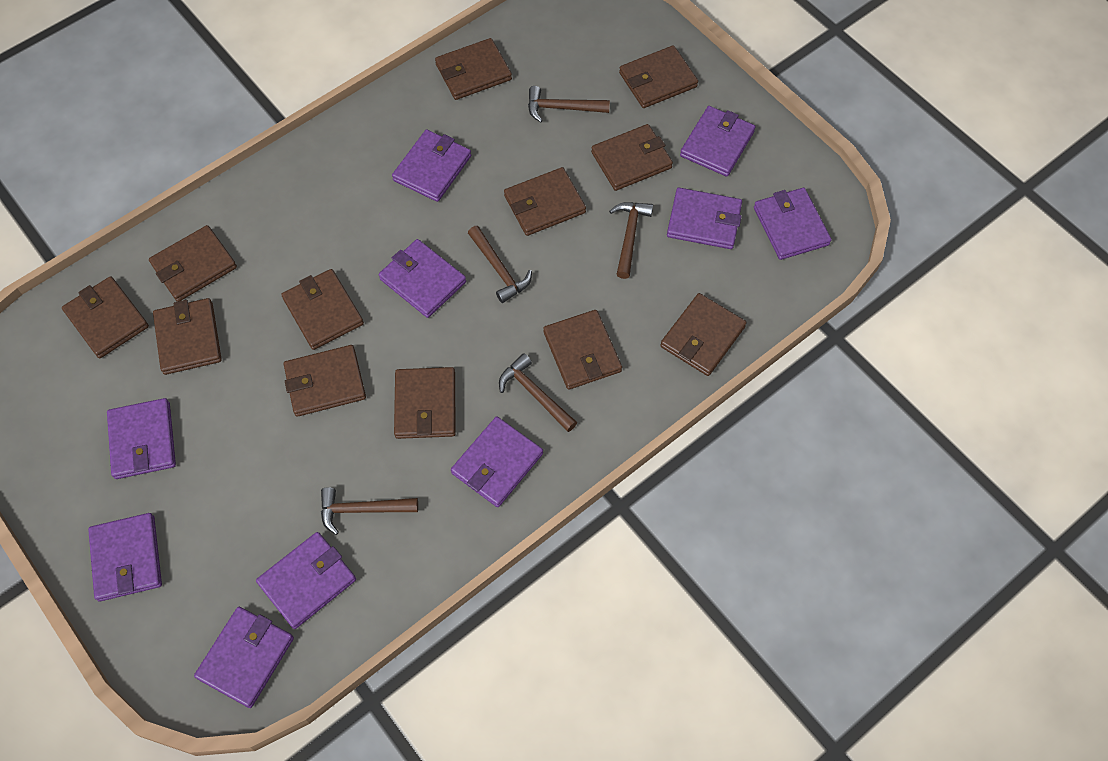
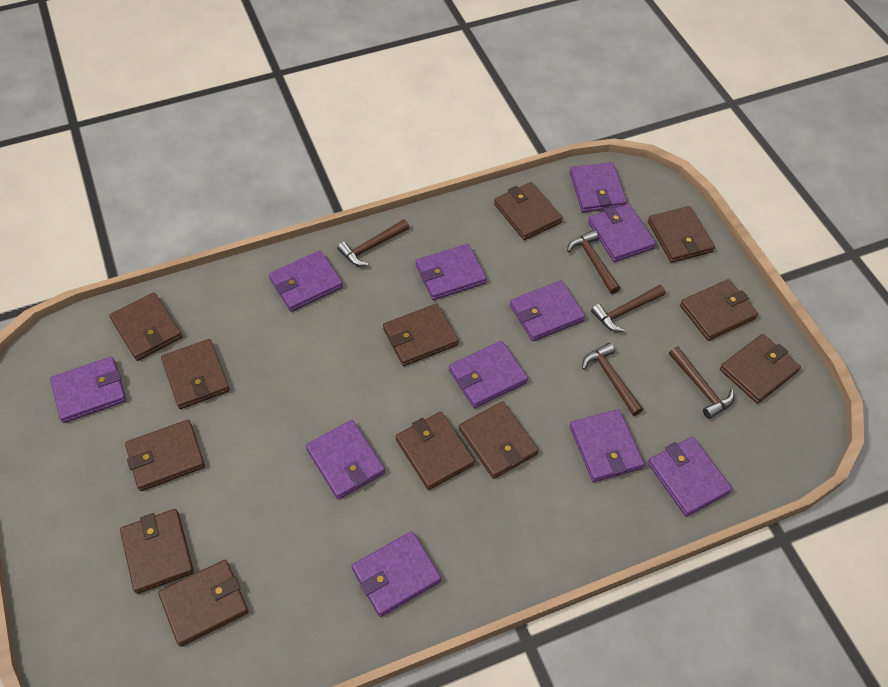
purple wallet: 10 -> 11

